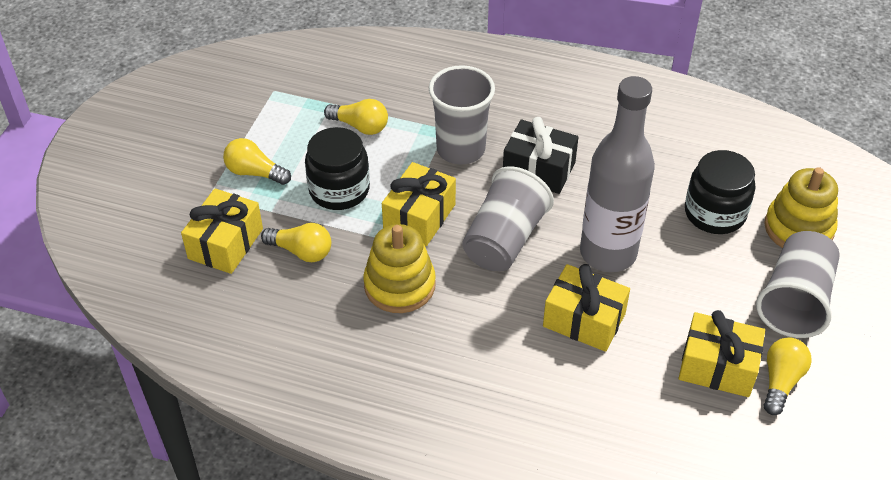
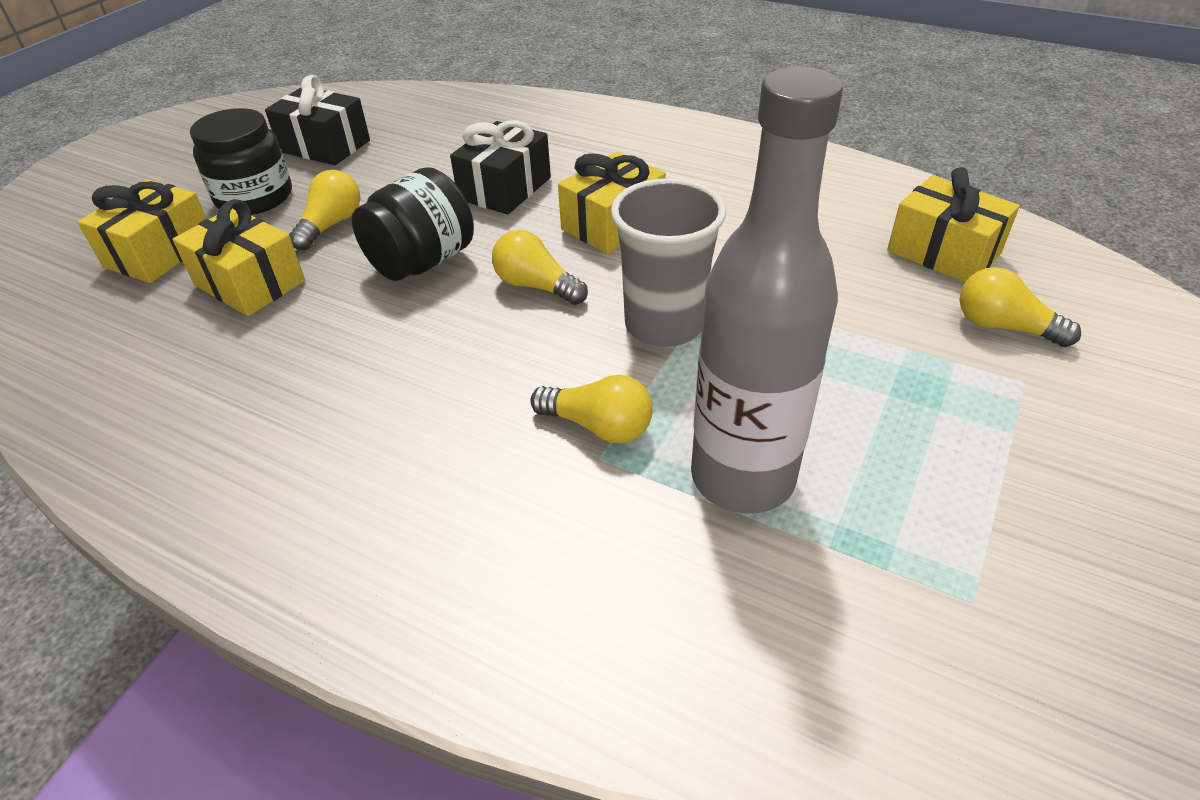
black gift: 1 -> 2
grey cup: 3 -> 1
yellow stacking toy: 2 -> 0

